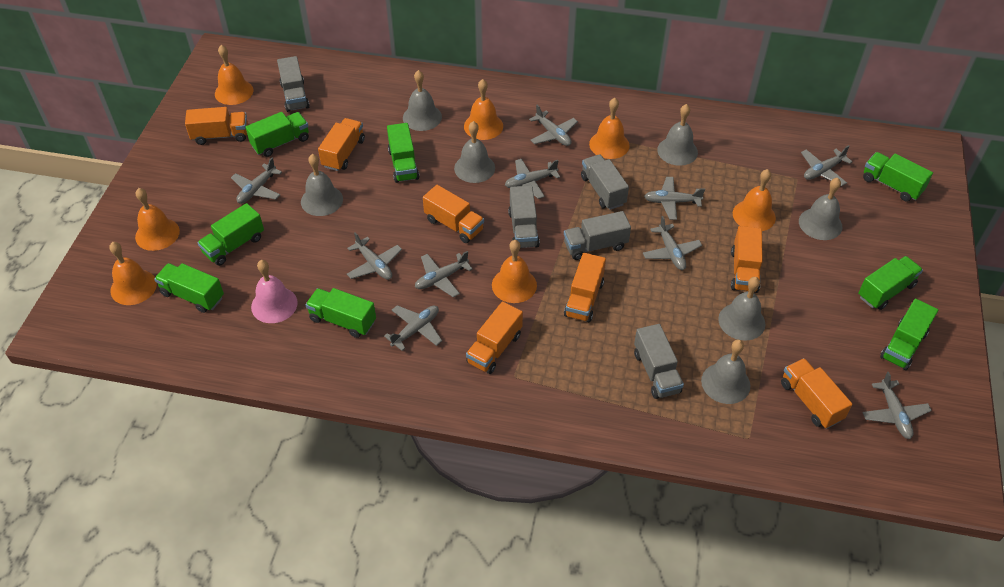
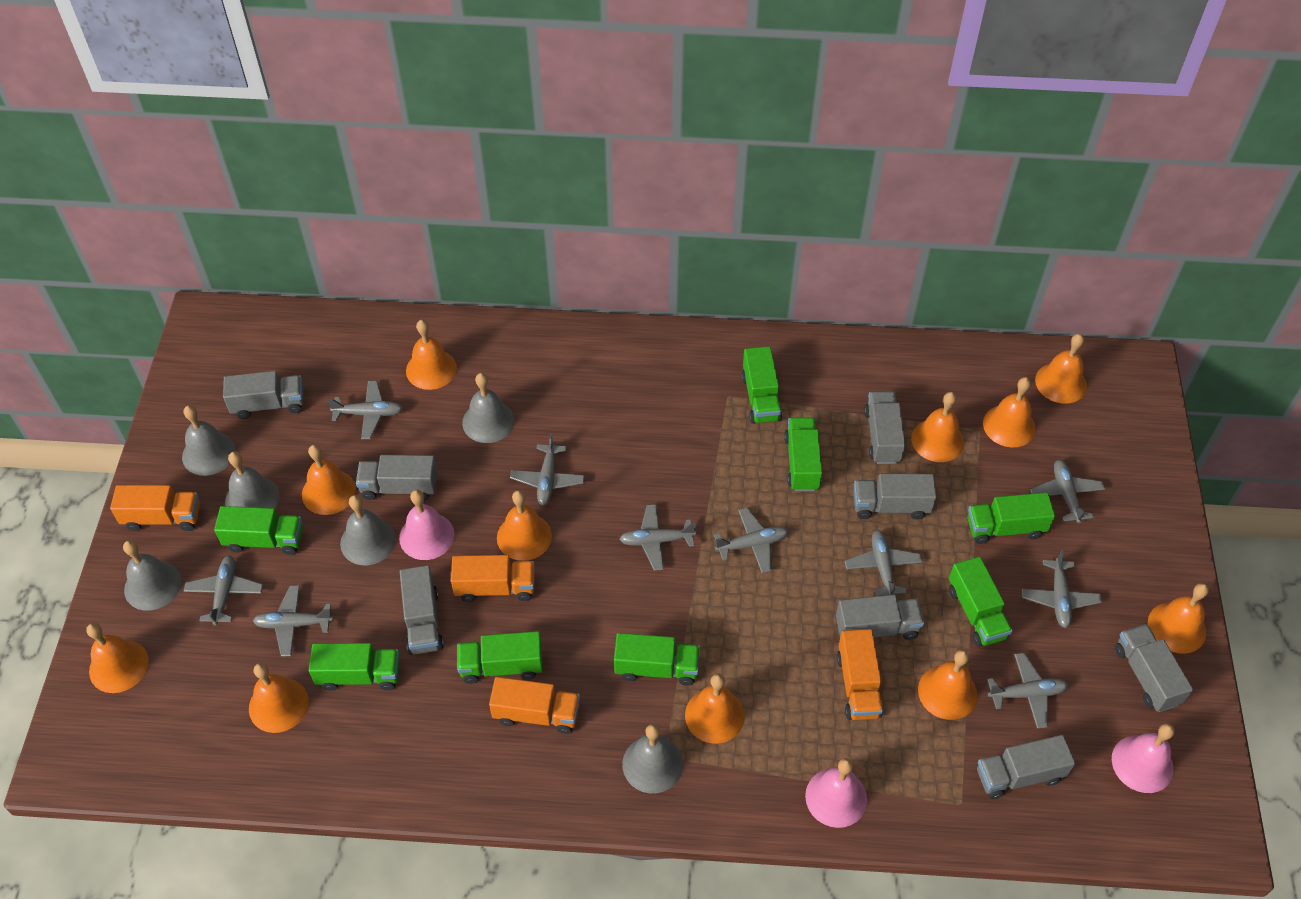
grey bell: 7 -> 6
grey truck: 5 -> 8
orange bell: 7 -> 11
orange truck: 7 -> 4
pink bell: 1 -> 3

